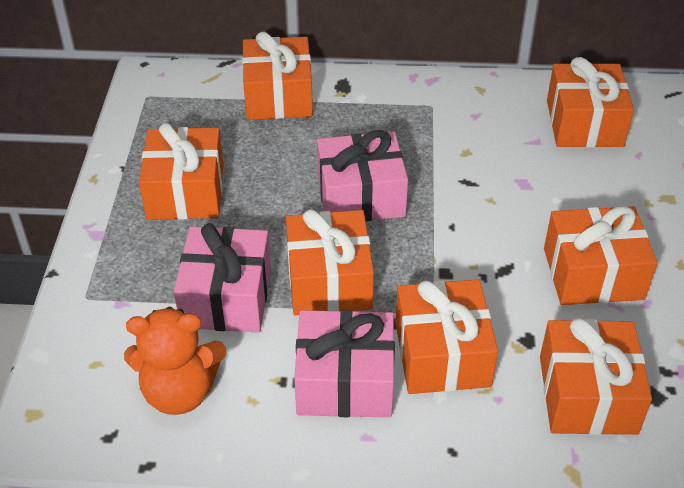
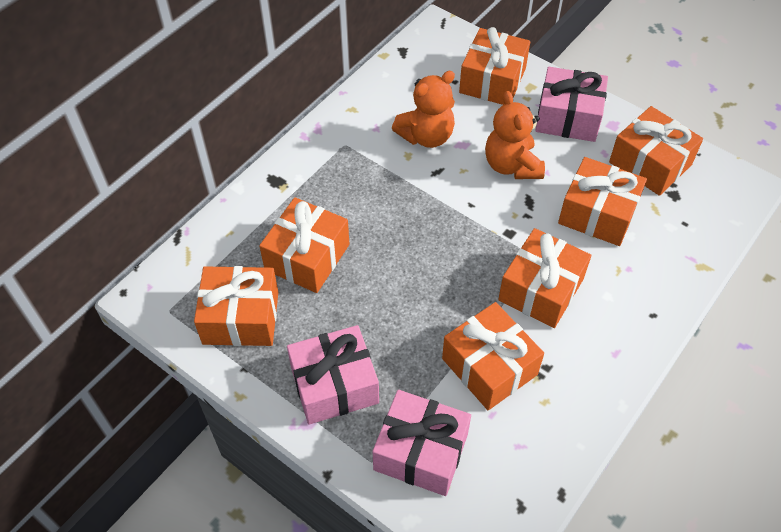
orange teddy bear: 1 -> 2

